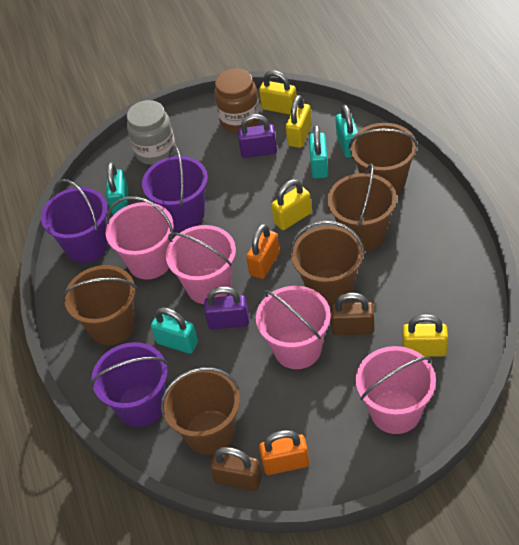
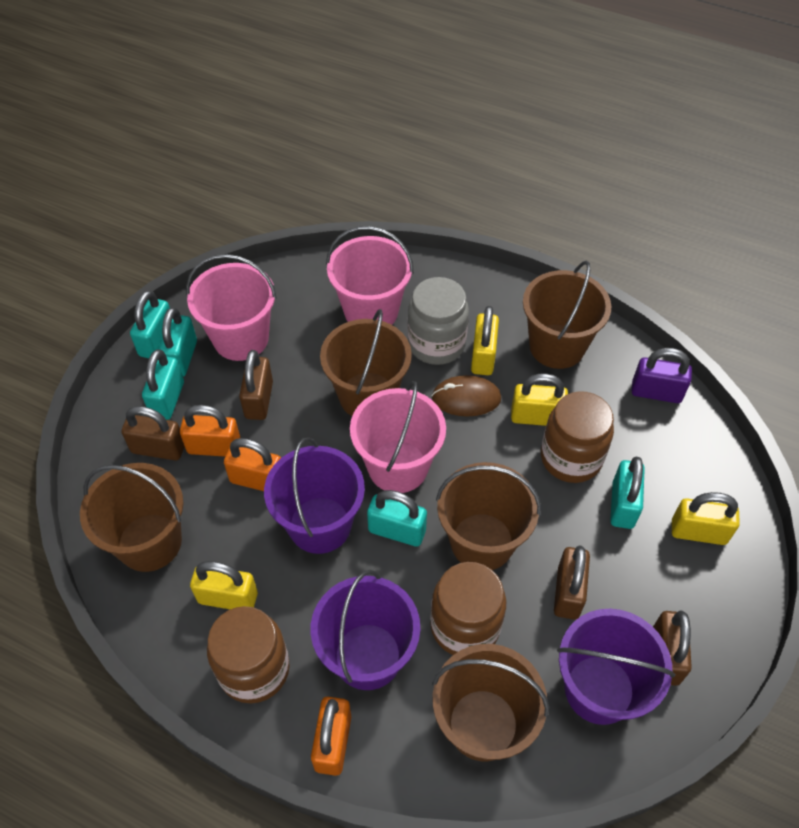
brown jar: 1 -> 3
brown mouse: 0 -> 1
brown padlock: 2 -> 4
orange padlock: 2 -> 3
pink bucket: 4 -> 3
purple padlock: 2 -> 1
turquoise padlock: 4 -> 5

